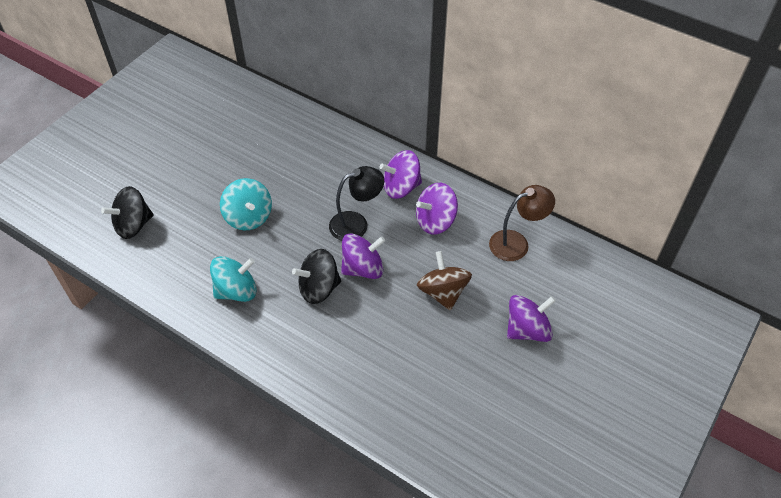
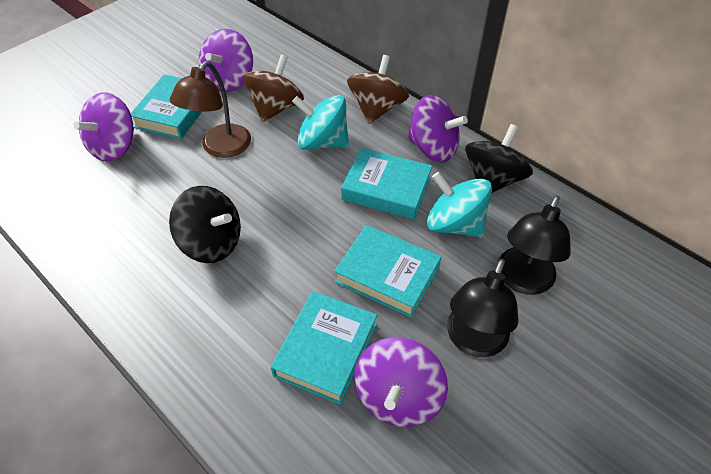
black lamp: 1 -> 2
brown spinning top: 1 -> 2
turquoise book: 0 -> 4

